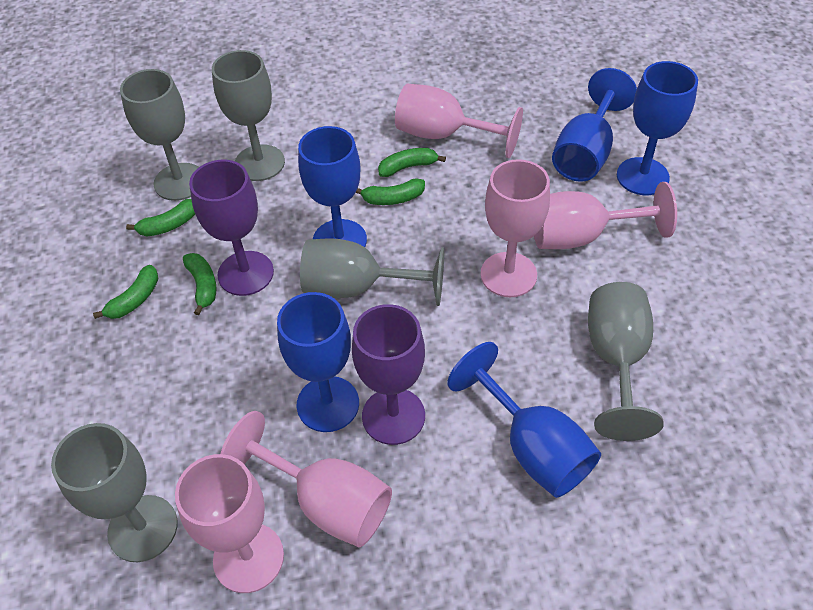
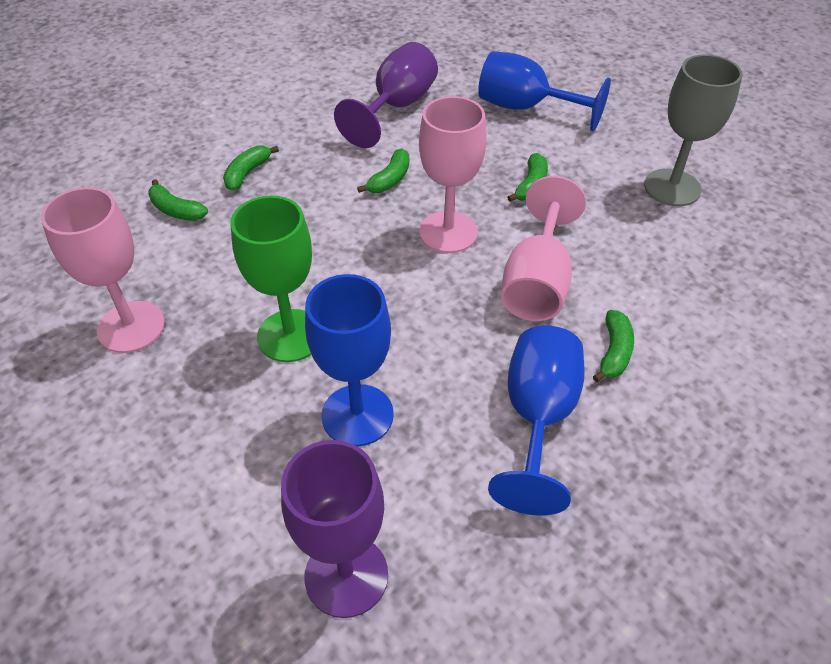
blue goblet: 5 -> 3
green goblet: 0 -> 1
grey goblet: 5 -> 1
pink goblet: 5 -> 3

